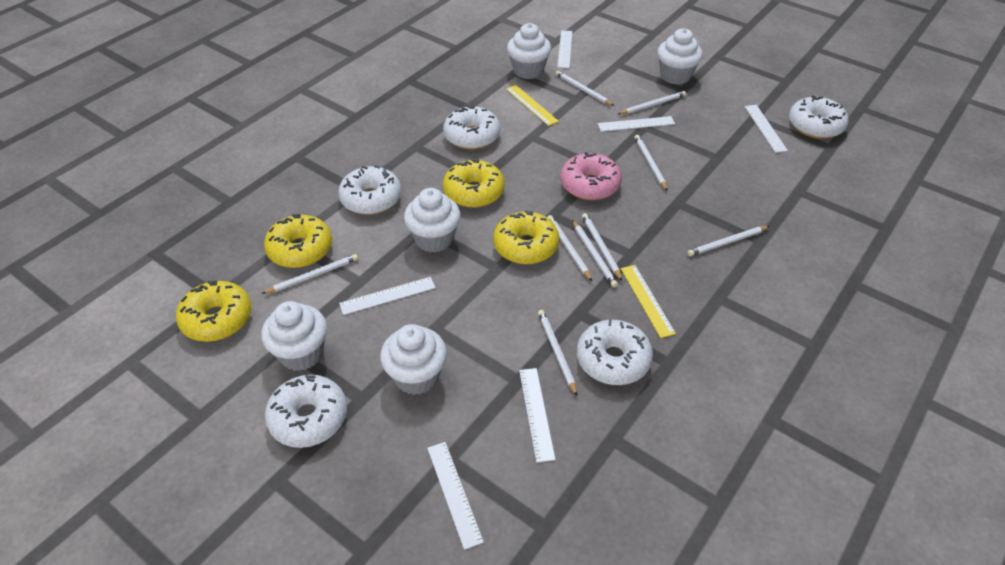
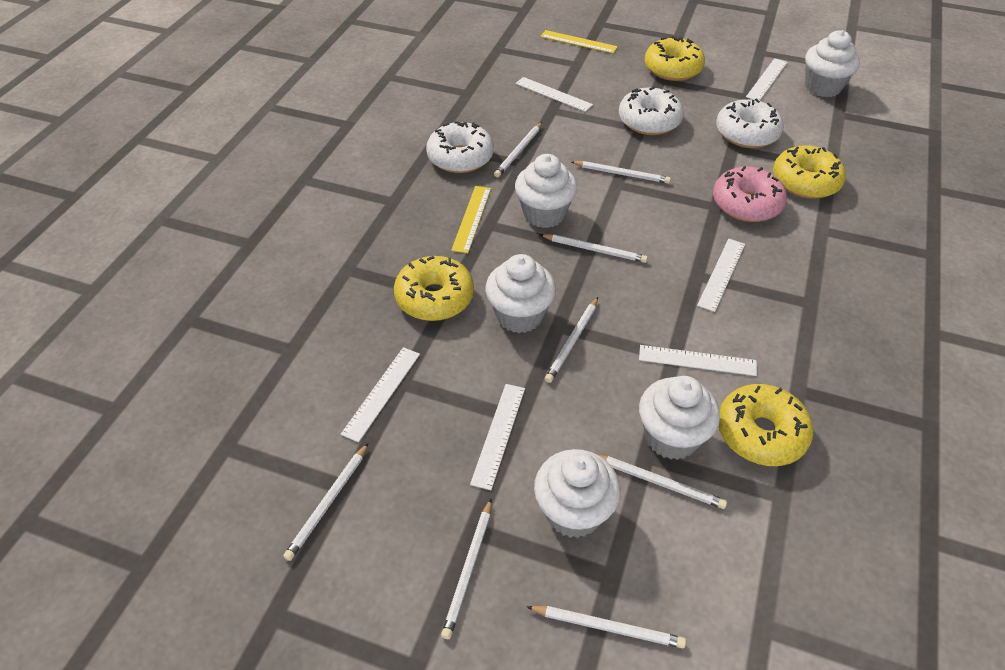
white donut: 5 -> 3
white pencil: 9 -> 8

